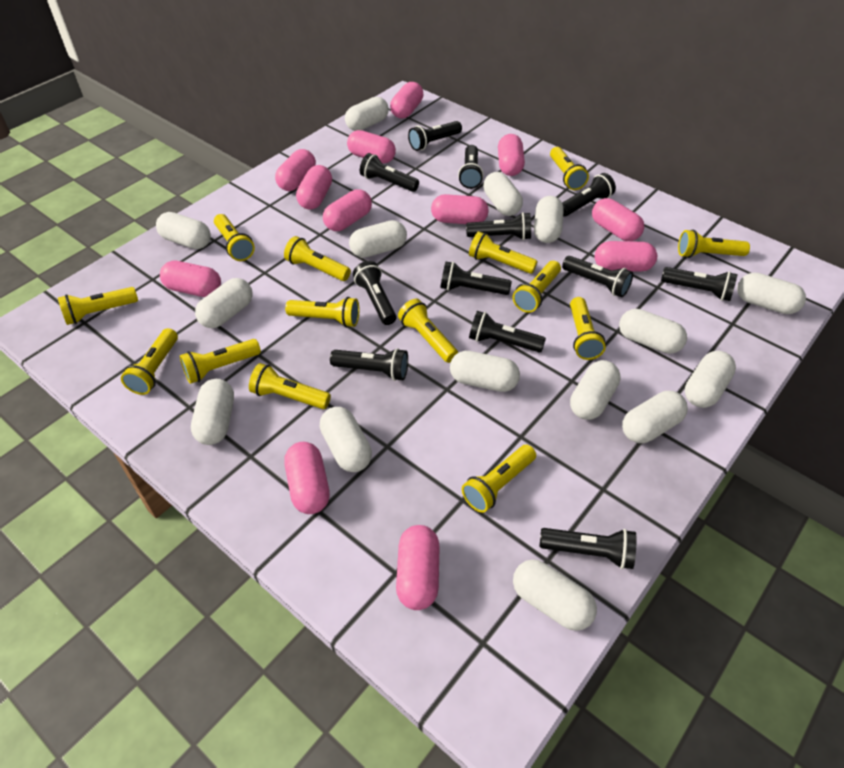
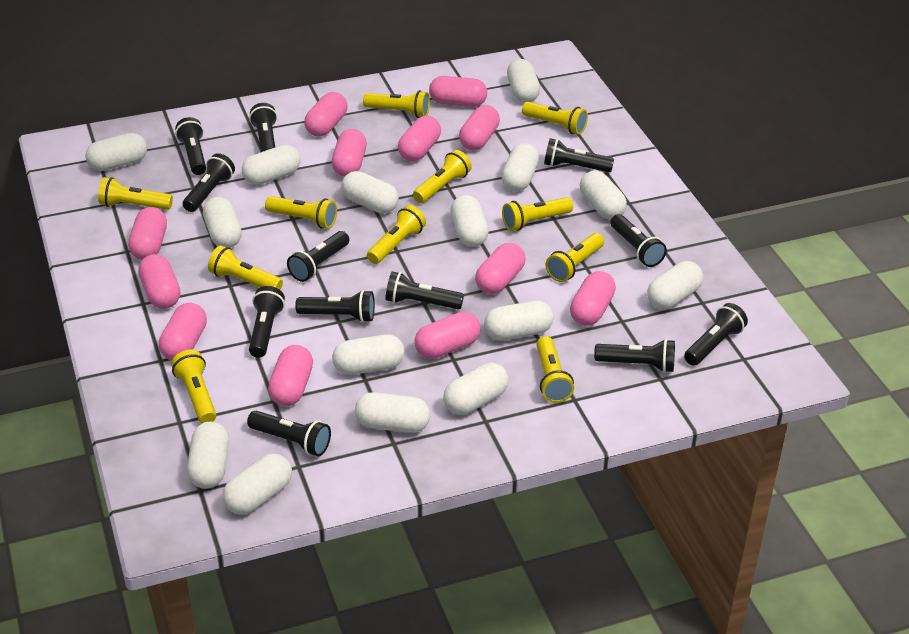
yellow flashlight: 14 -> 11

